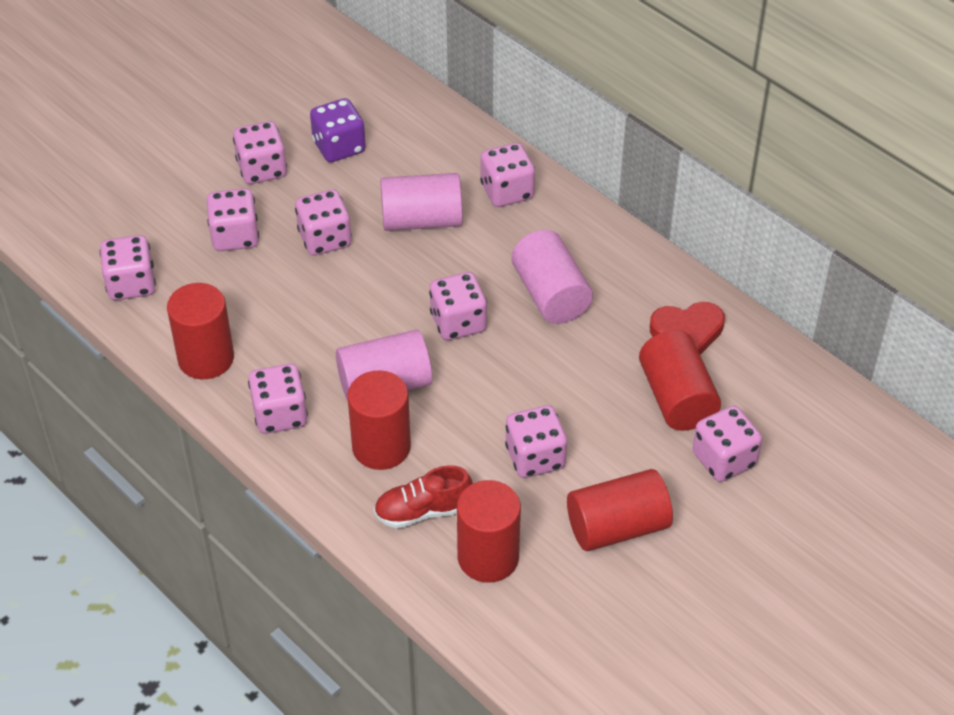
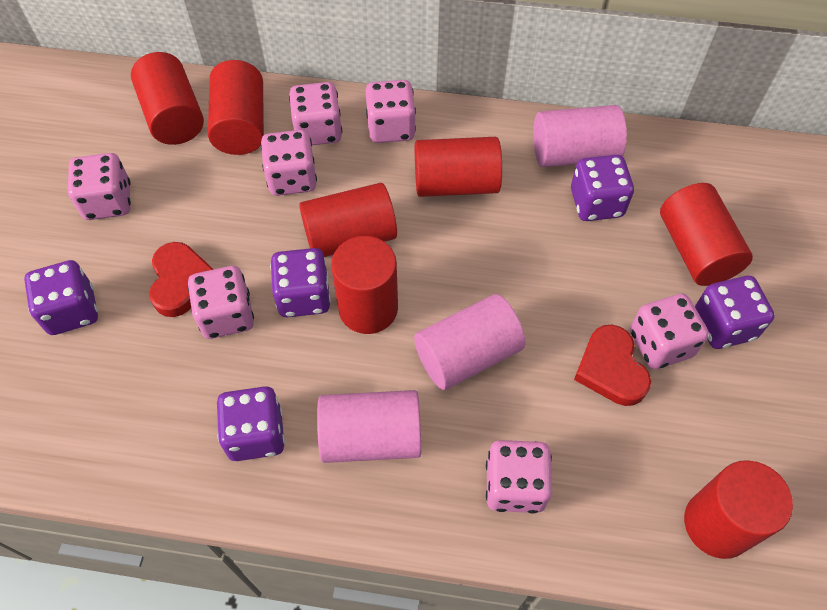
pink dice: 9 -> 7
purple dice: 1 -> 5
red cylinder: 5 -> 7
red heart: 1 -> 2
red shoe: 1 -> 0

